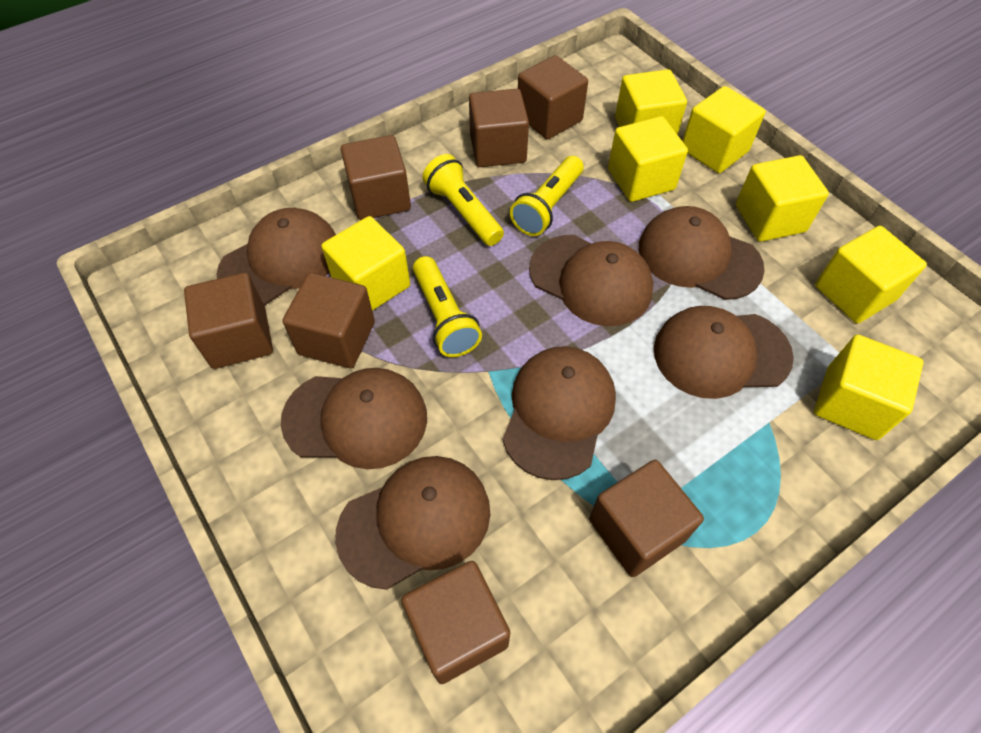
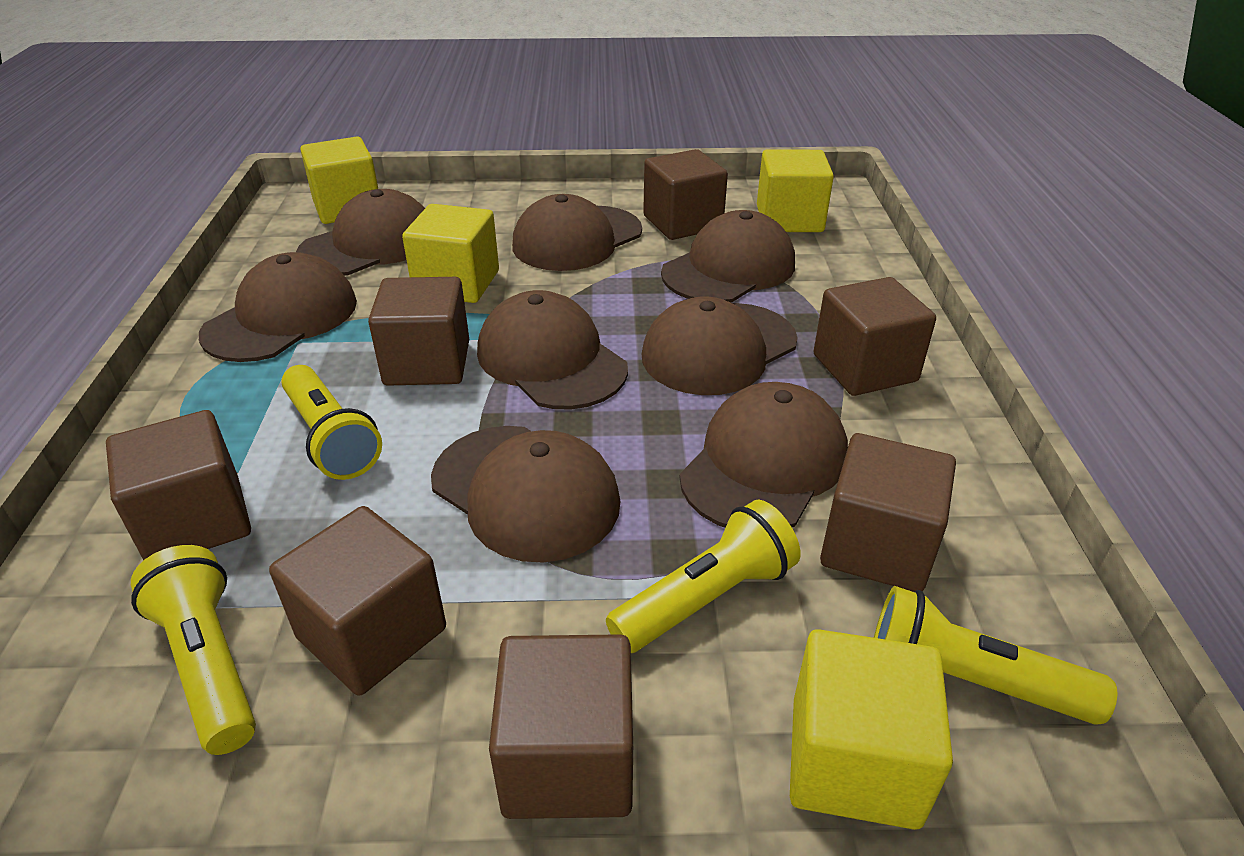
brown cap: 7 -> 8
yellow cube: 7 -> 4
yellow flashlight: 3 -> 4

